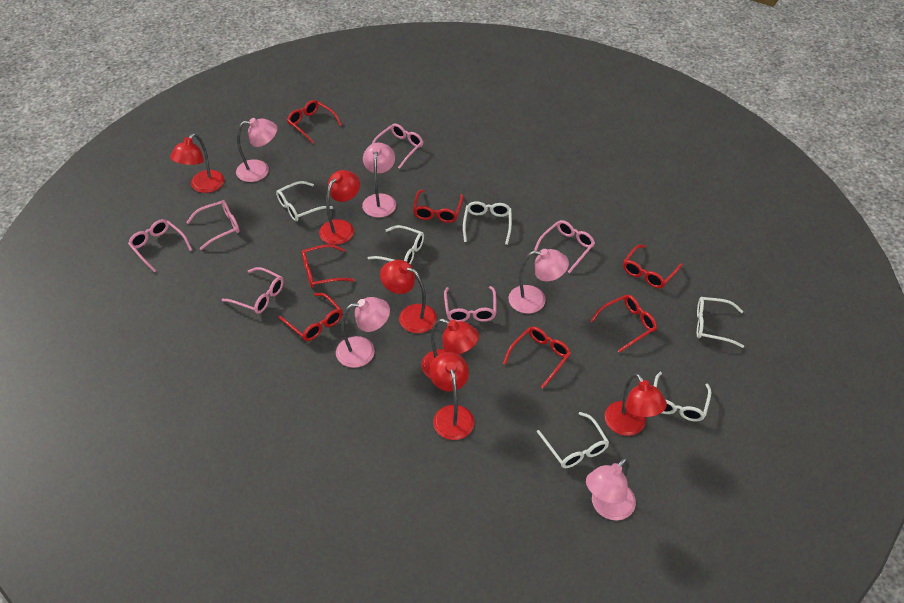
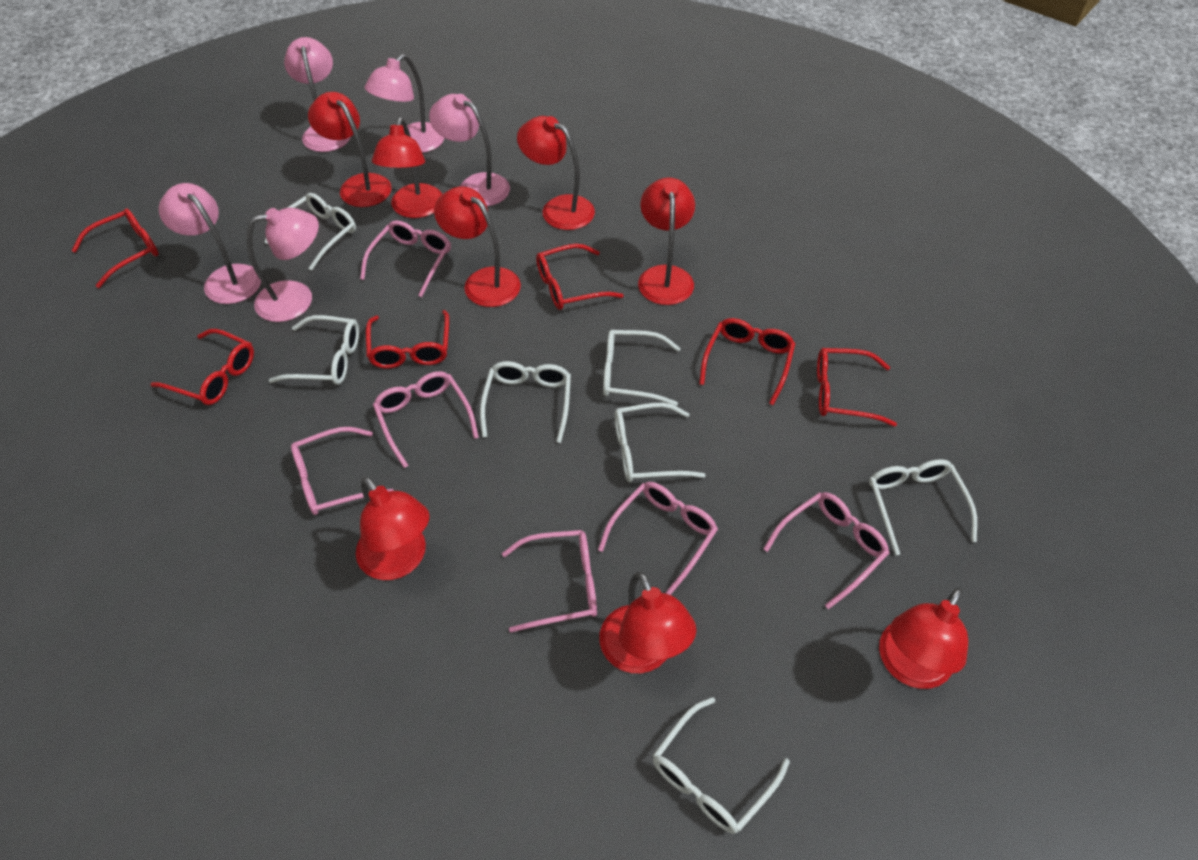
red glasses: 7 -> 6
red lamp: 6 -> 8
white glasses: 6 -> 7

